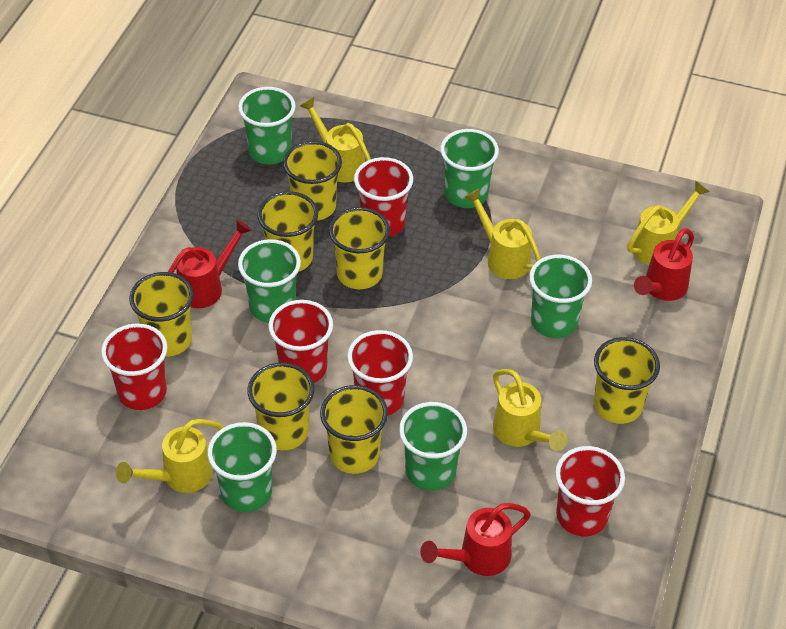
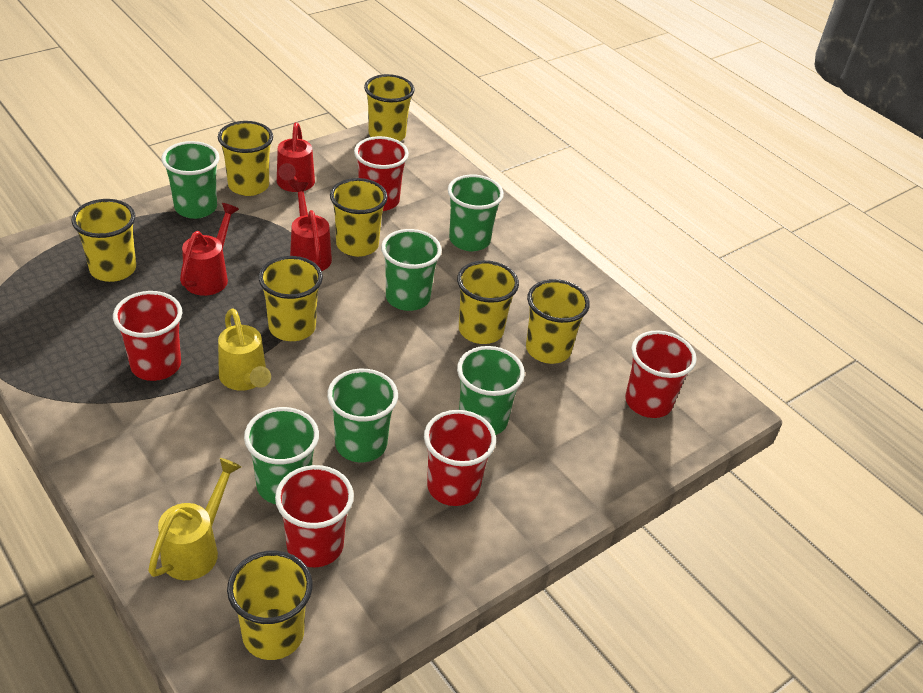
yellow cup: 7 -> 8
yellow watering can: 5 -> 2

